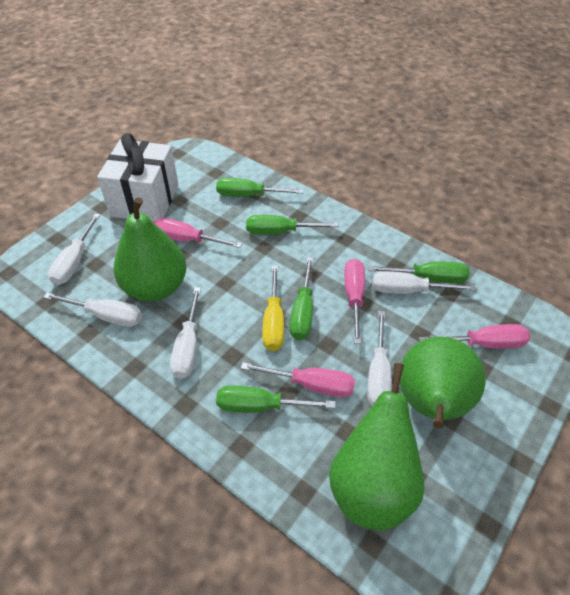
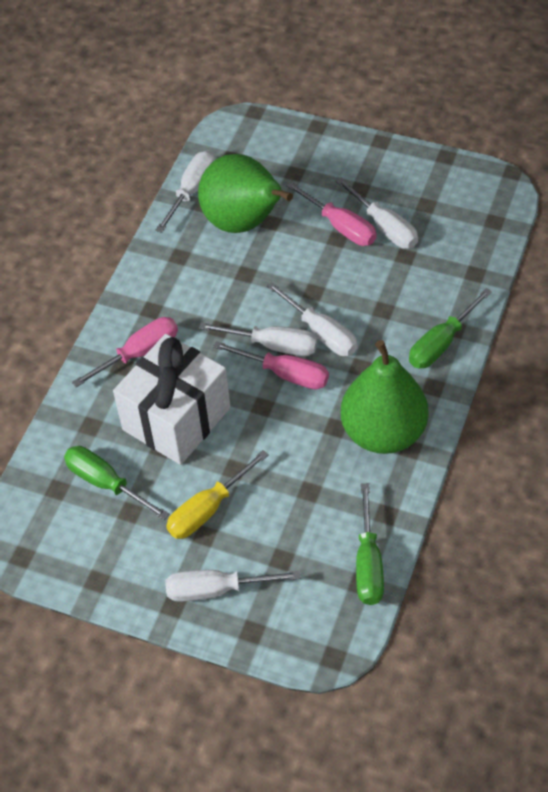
green pear: 3 -> 2
green screwdriver: 5 -> 3
pink screwdriver: 4 -> 3

